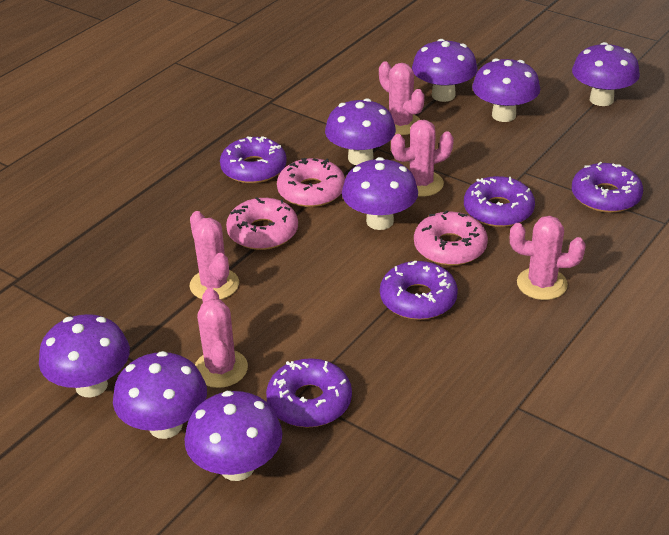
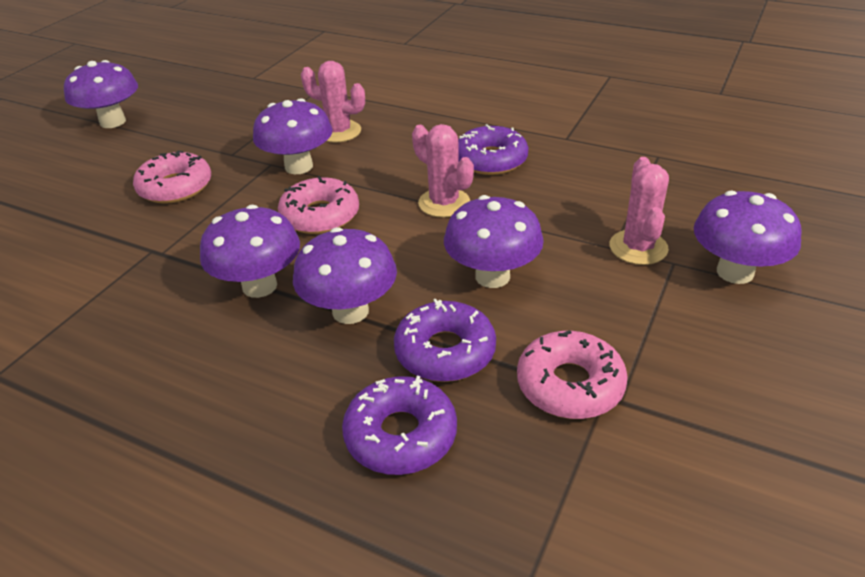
pink cactus: 5 -> 3
purple donut: 5 -> 3
purple mushroom: 8 -> 6

